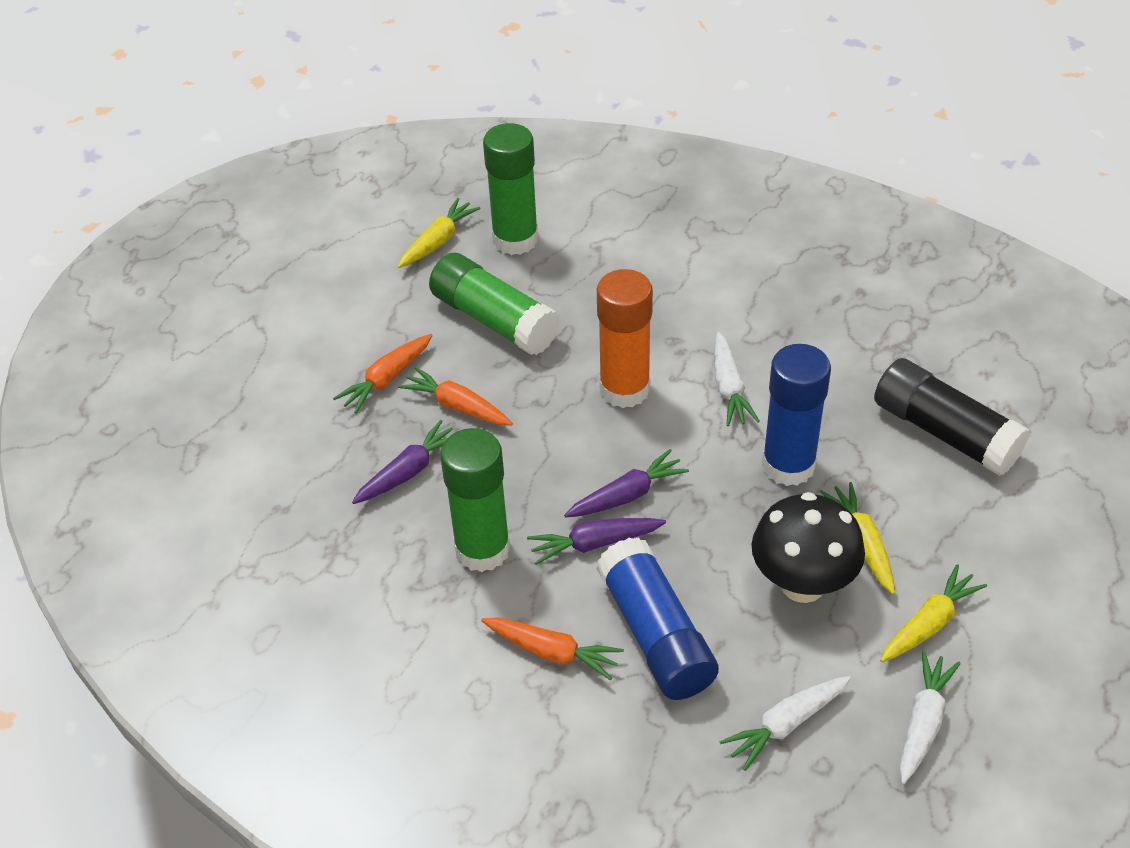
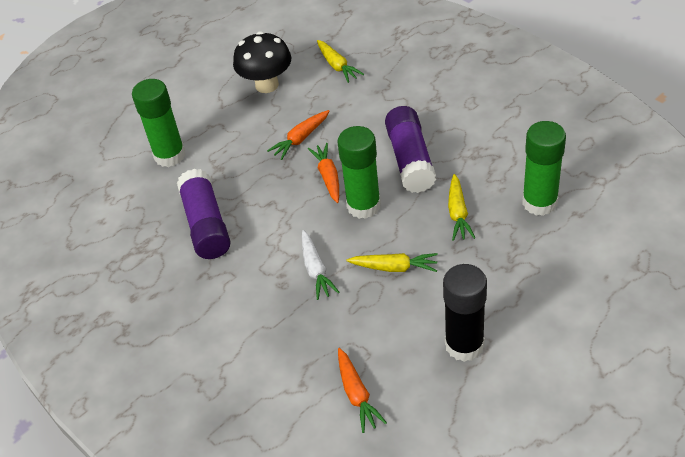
blue glue stick: 2 -> 0
orange glue stick: 1 -> 0
purple carrot: 3 -> 0
purple glue stick: 0 -> 2
white carrot: 3 -> 1

